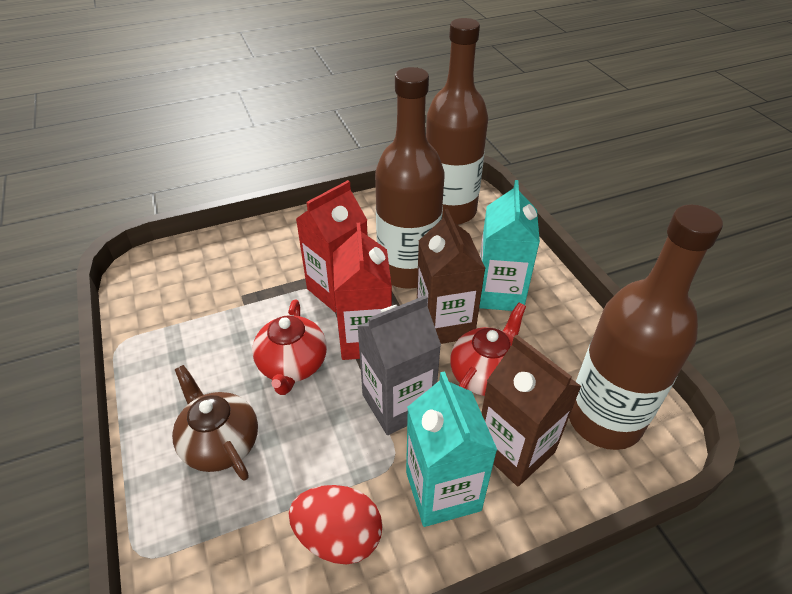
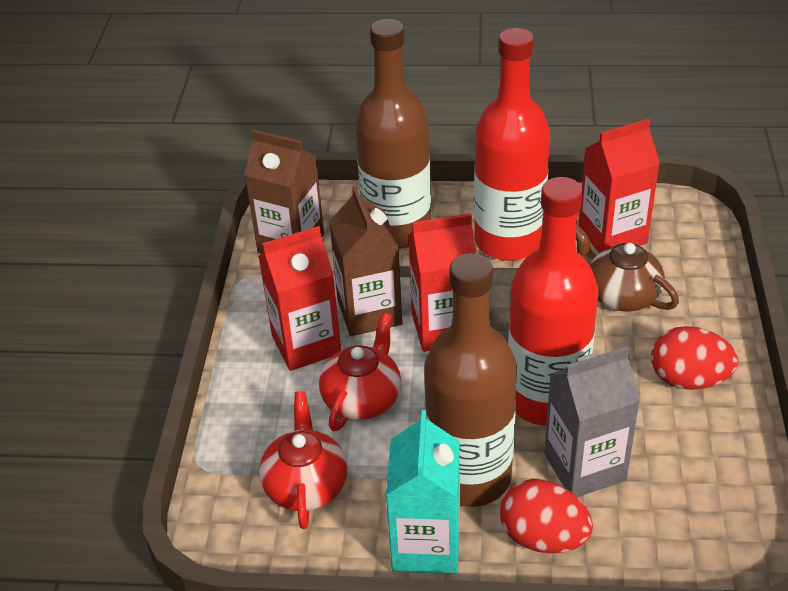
brown bottle: 3 -> 2
red bottle: 0 -> 2
red carton: 2 -> 3
red egg: 1 -> 2
turquoise carton: 2 -> 1

